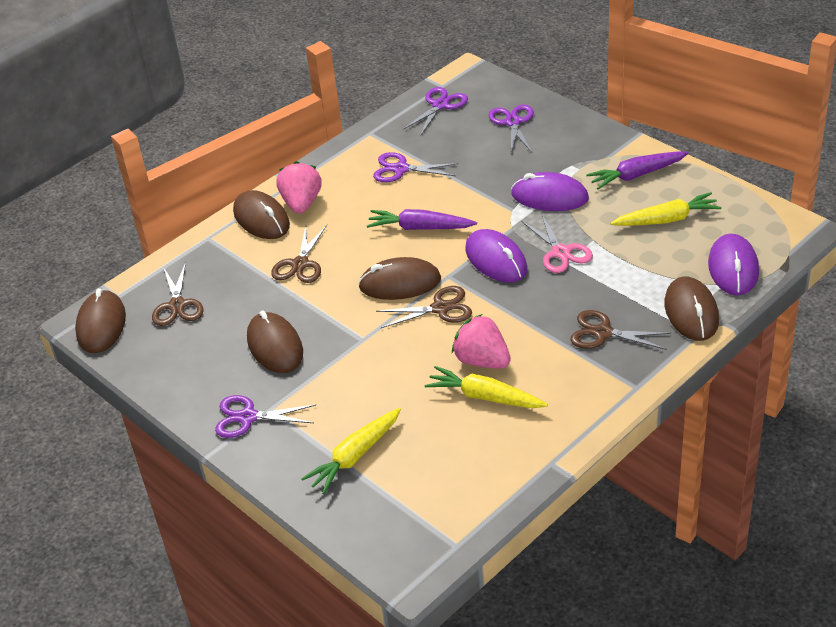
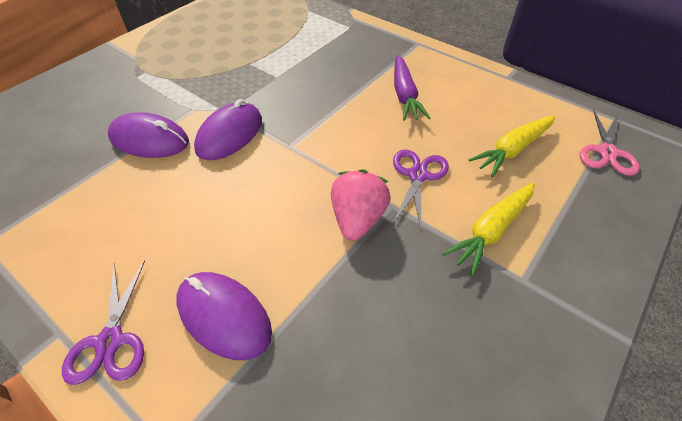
brown mouse: 5 -> 0
brown scissors: 4 -> 0
pink strawberry: 2 -> 1
purple carrot: 2 -> 1
purple scissors: 4 -> 2
yellow carrot: 3 -> 2

